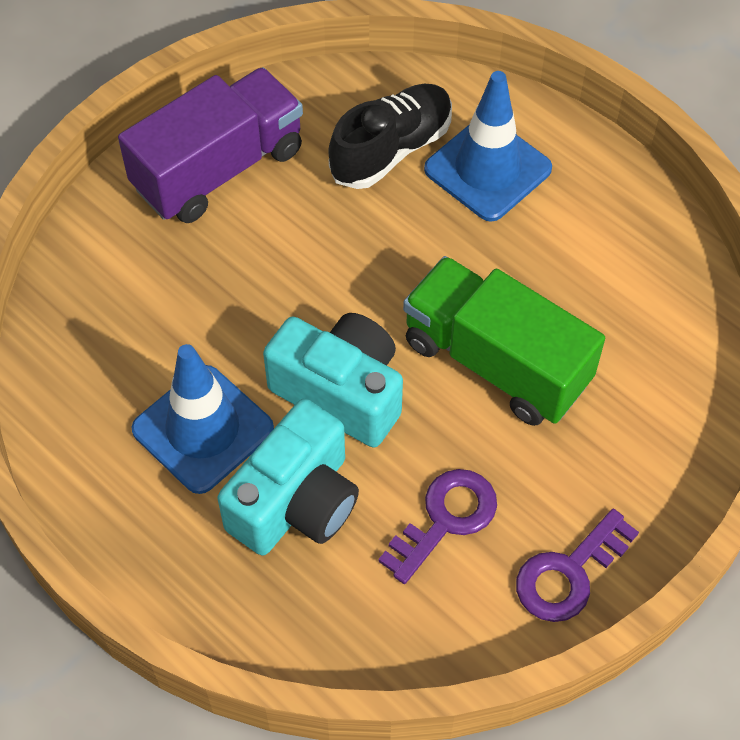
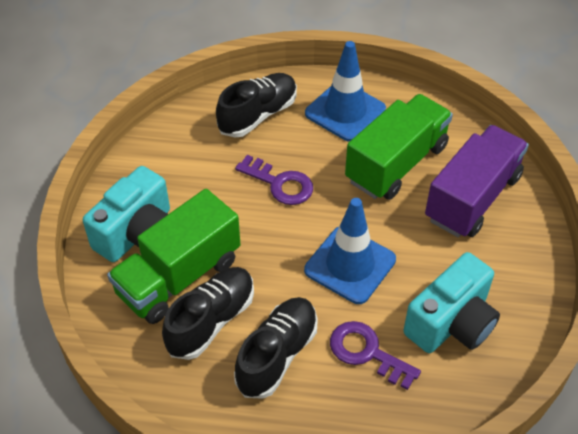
black shoe: 1 -> 3
green truck: 1 -> 2

